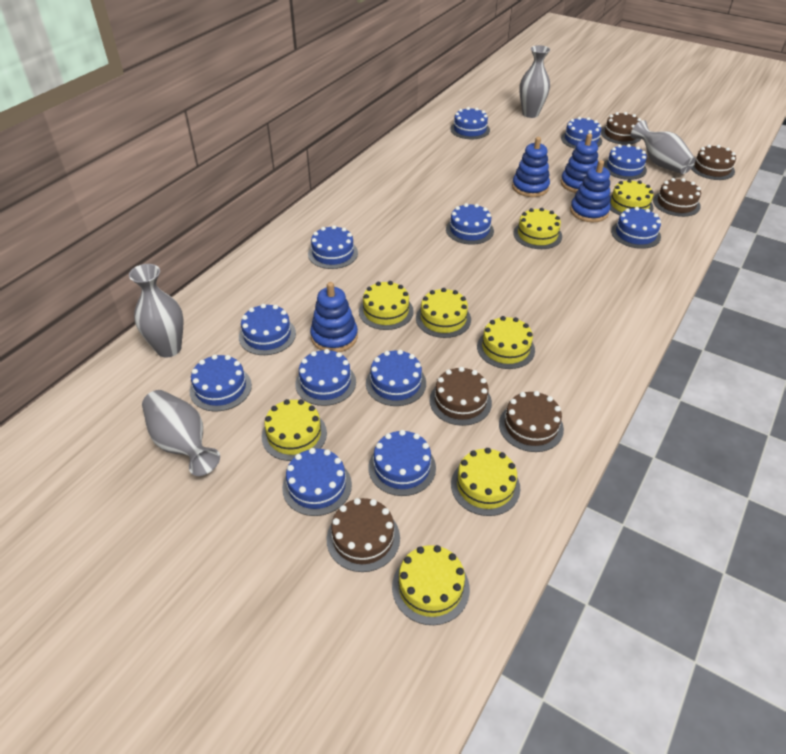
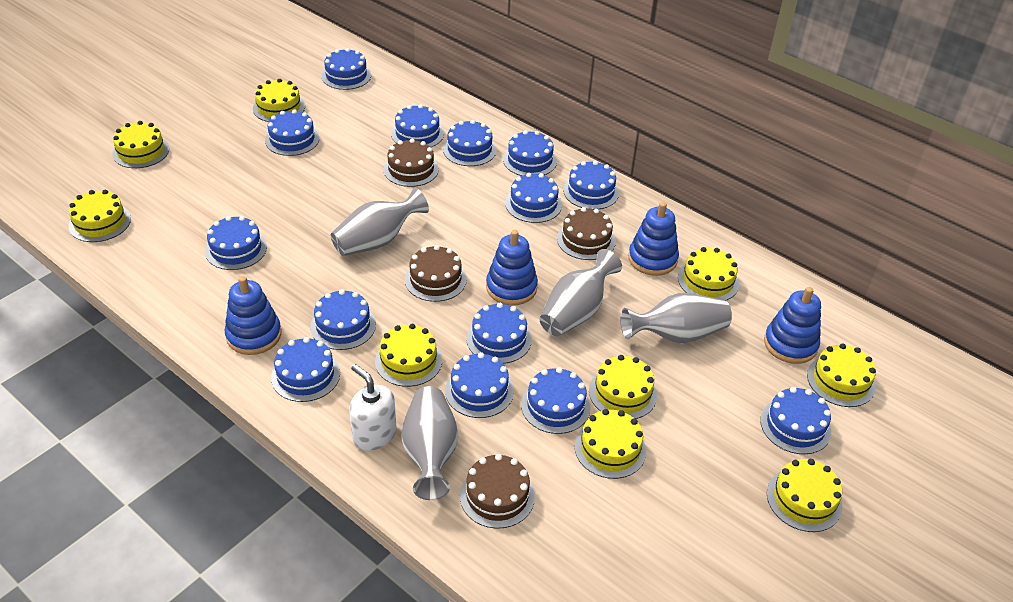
blue cake: 12 -> 14
brown cake: 6 -> 4
white soap dispenser: 0 -> 1
yellow cake: 8 -> 9

